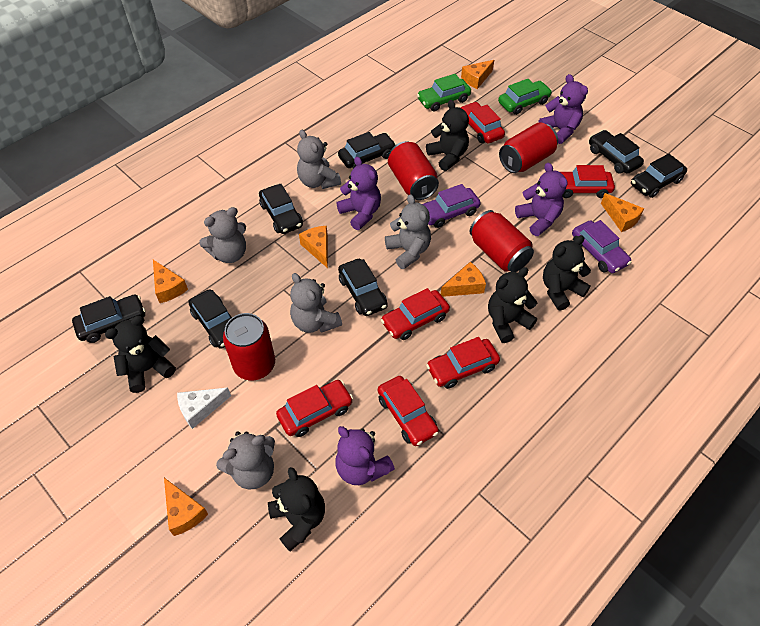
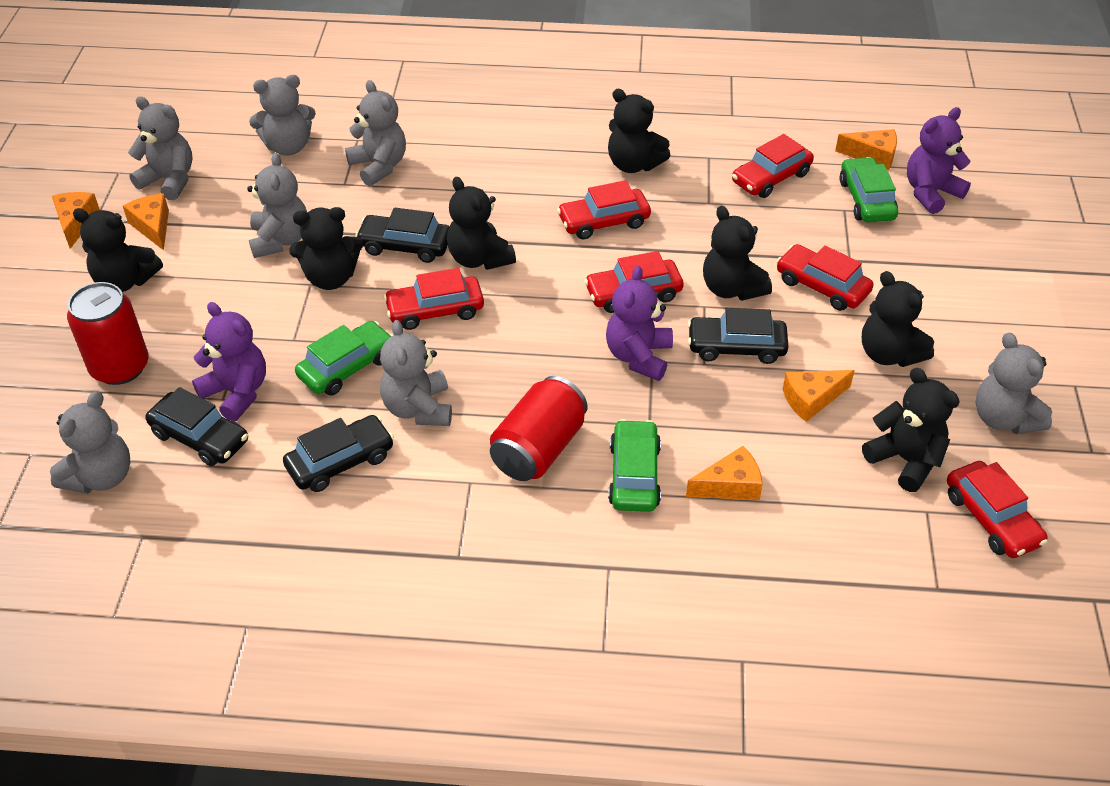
black car: 7 -> 4
black teddy bear: 5 -> 7
green car: 2 -> 3
grey teddy bear: 5 -> 7
orange cheese: 6 -> 5
purple car: 2 -> 0
purple teddy bear: 4 -> 3
red can: 4 -> 2
white cheese: 1 -> 0

